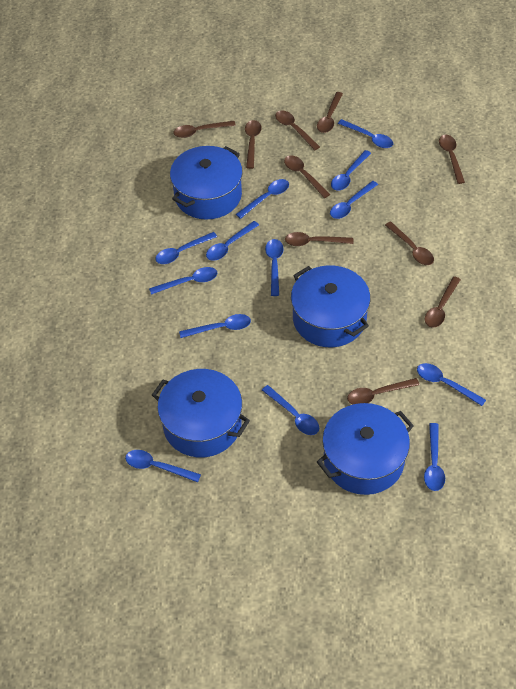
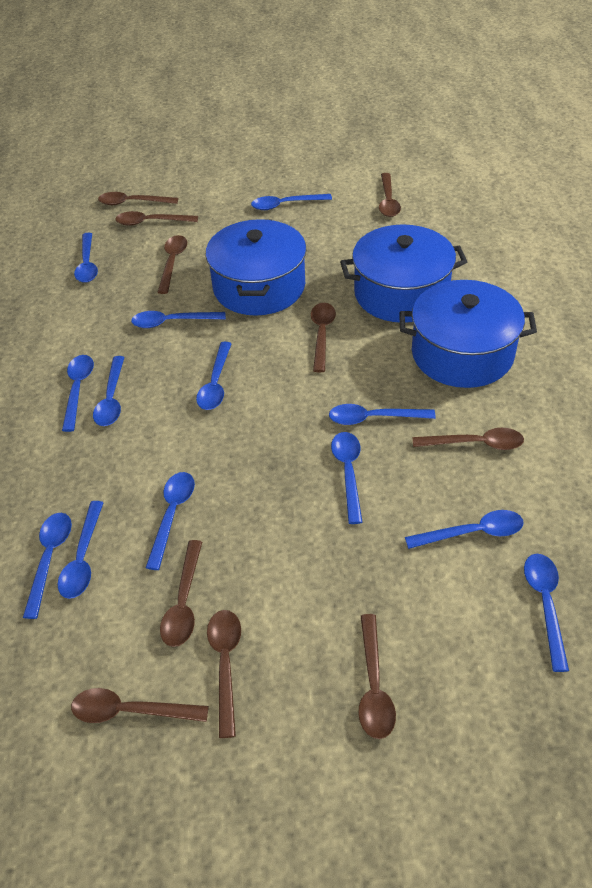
blue pot: 4 -> 3

